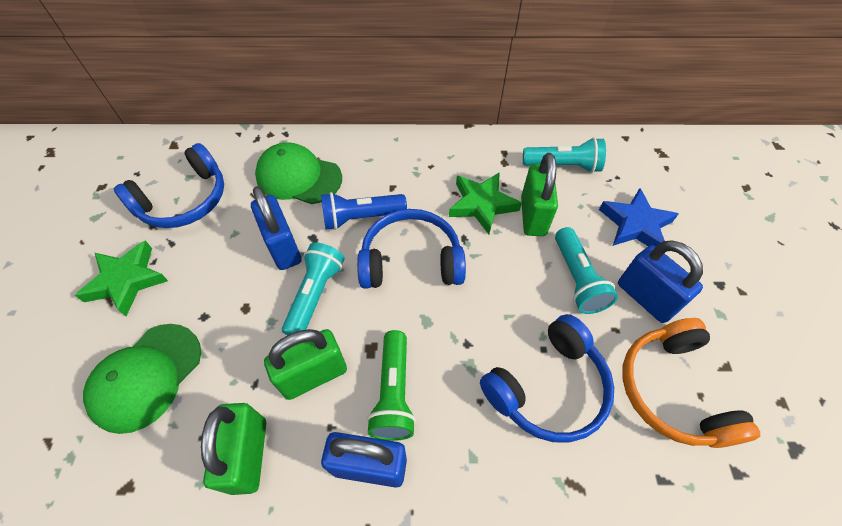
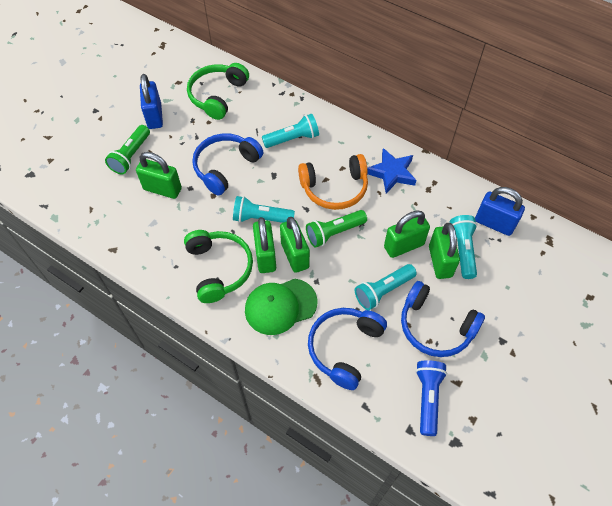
blue padlock: 3 -> 2
green cap: 2 -> 1
green flashlight: 1 -> 2
green headphones: 0 -> 2
green padlock: 3 -> 5
green star: 2 -> 0
turquoise flashlight: 3 -> 4

